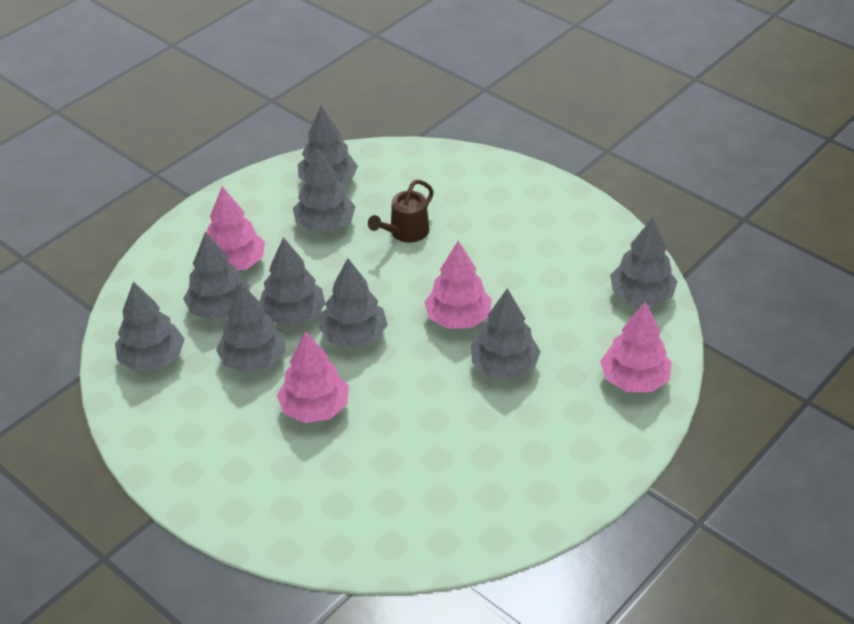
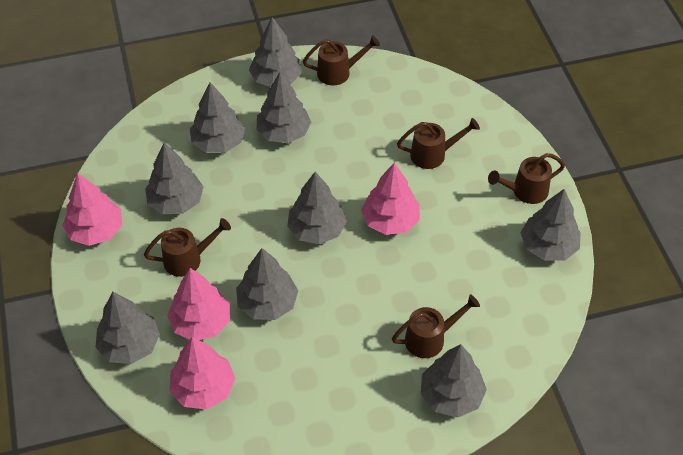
brown watering can: 1 -> 5

